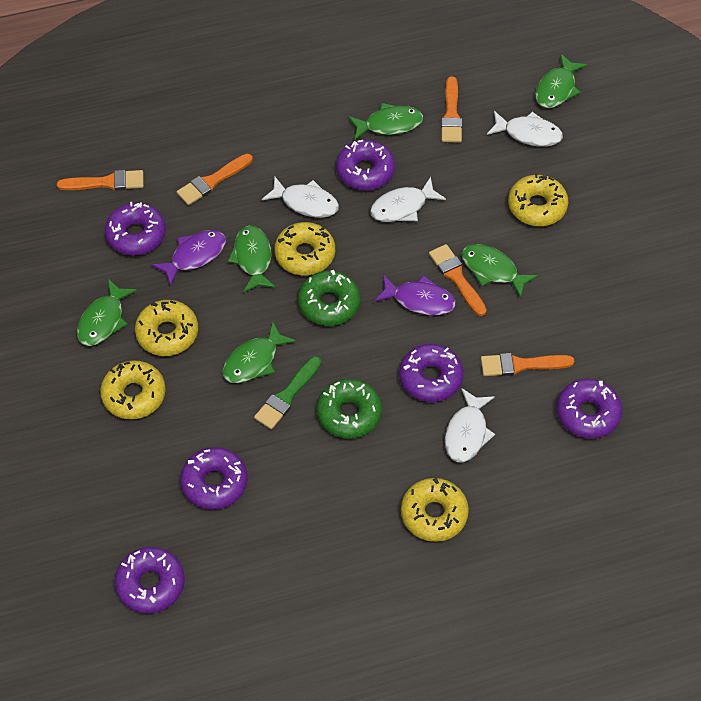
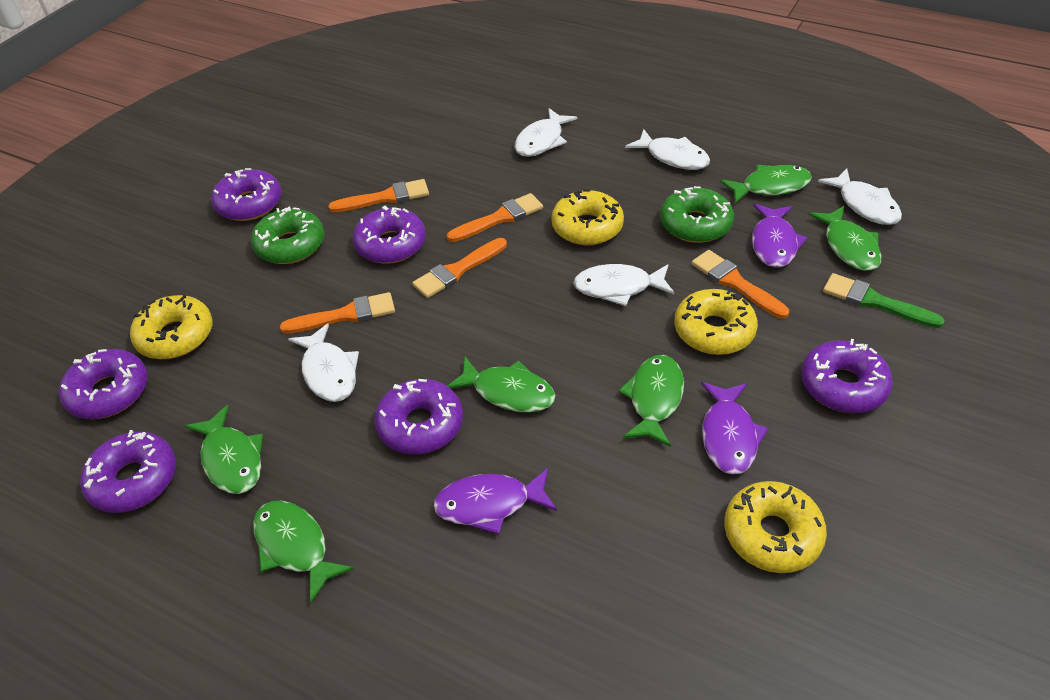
purple fish: 2 -> 3
white fish: 4 -> 5
yellow donut: 5 -> 4

